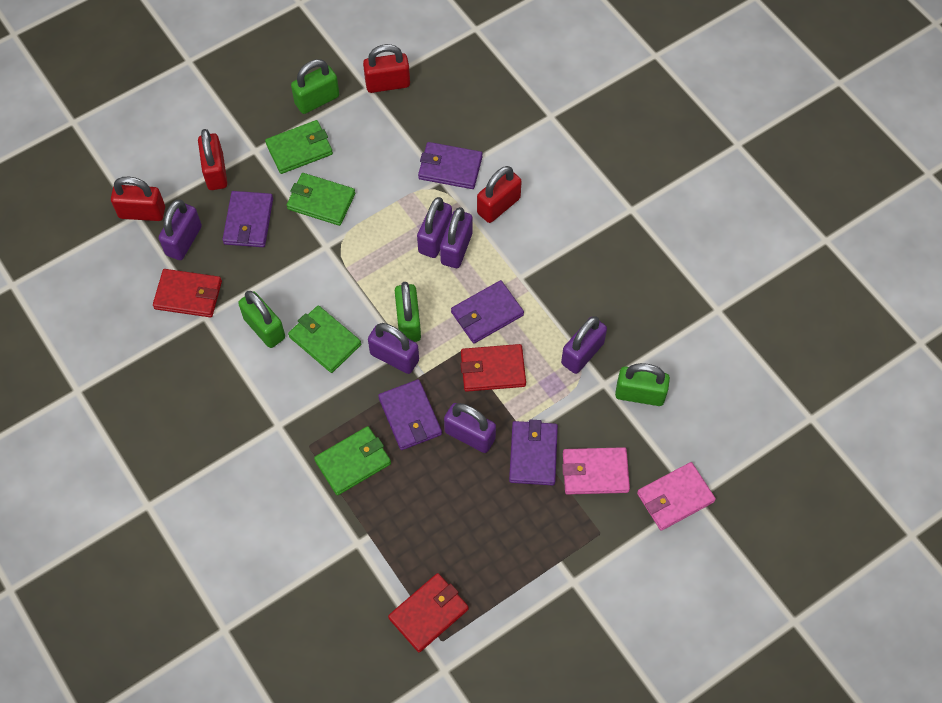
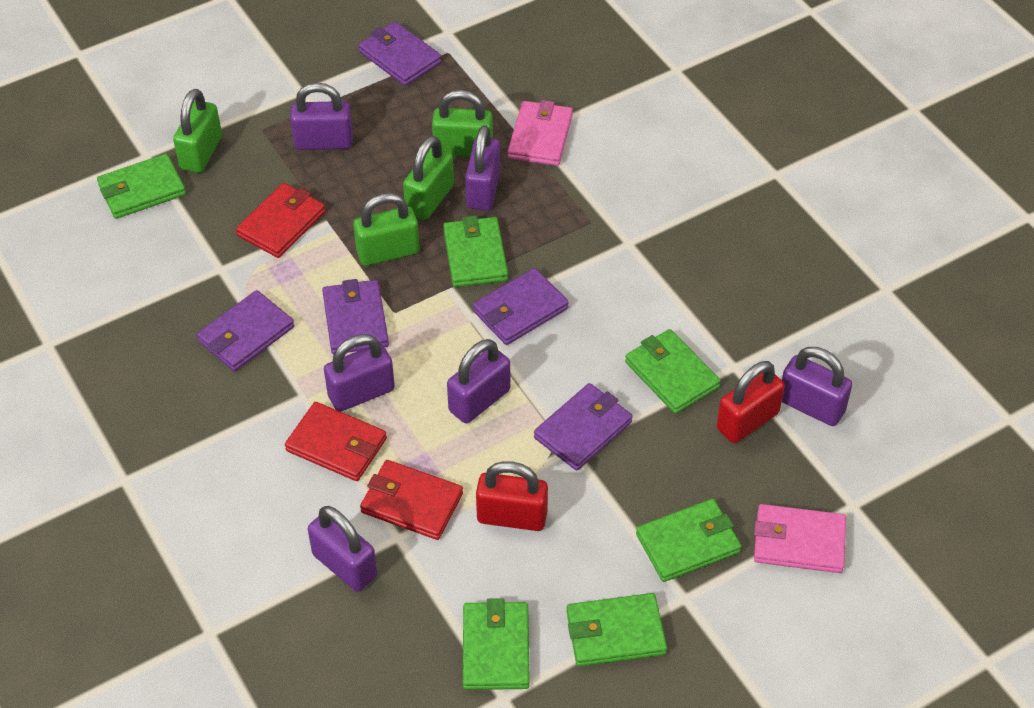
green wallet: 4 -> 6
red padlock: 4 -> 2

